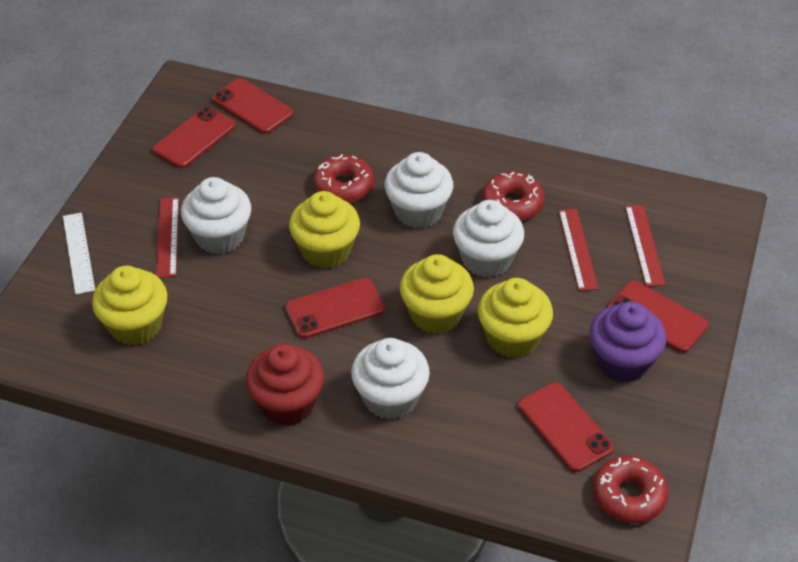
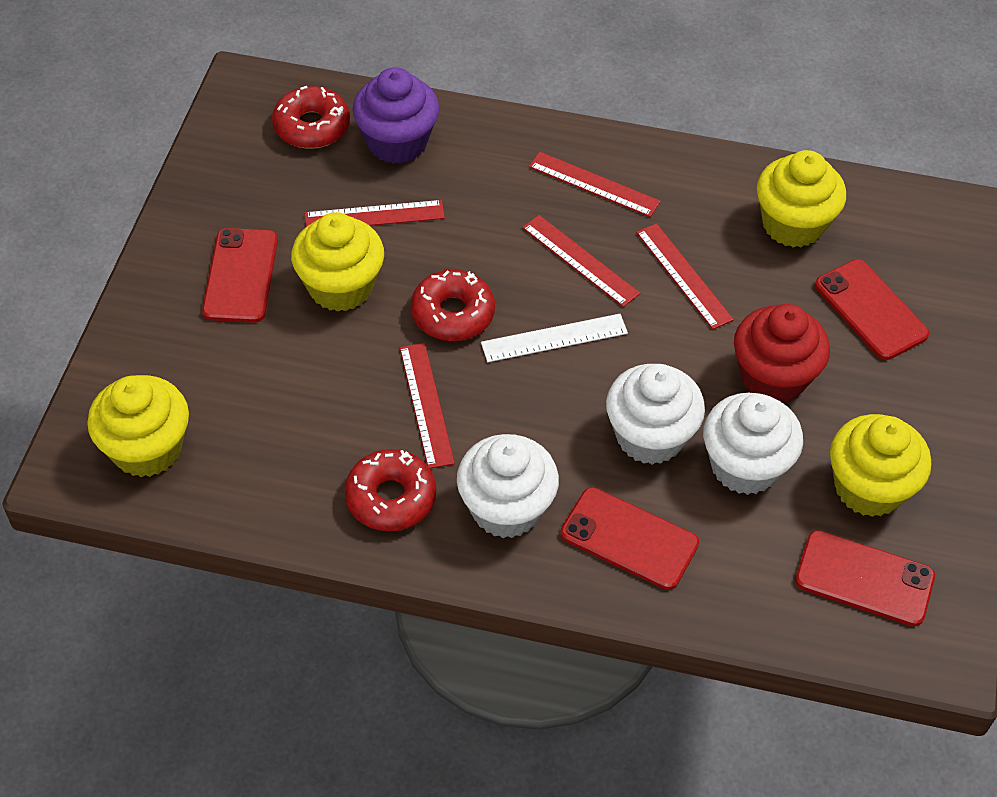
red phone: 5 -> 4
red ruler: 3 -> 5
white cupcake: 4 -> 3

